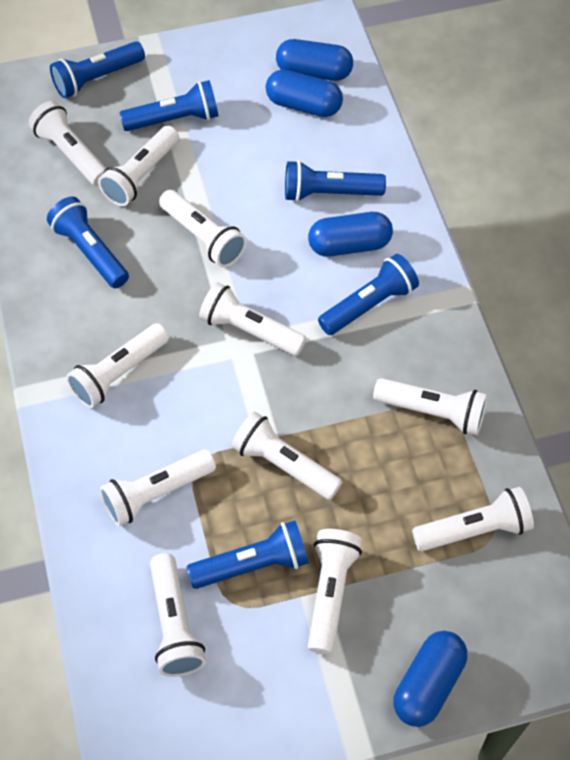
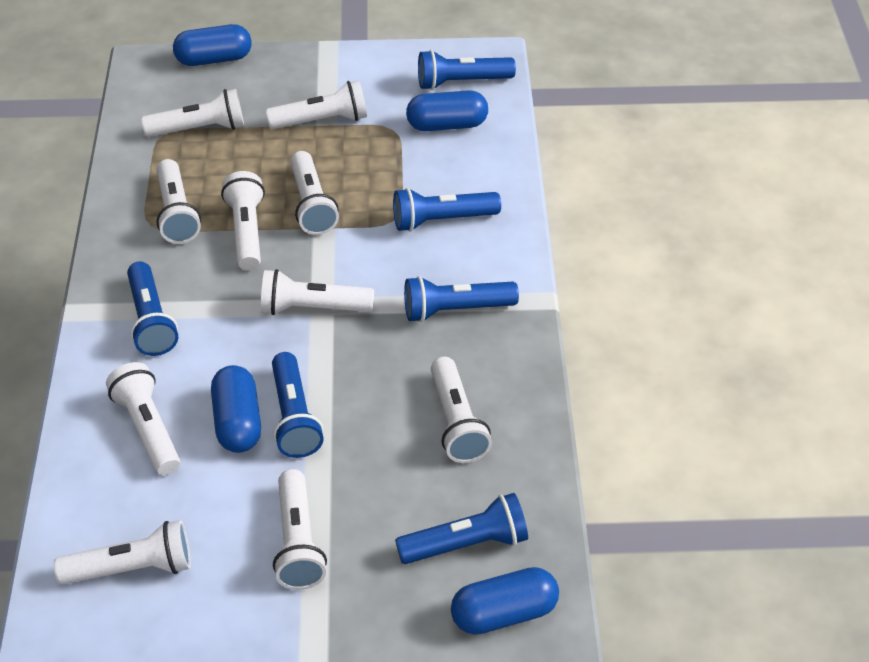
white flashlight: 11 -> 10

